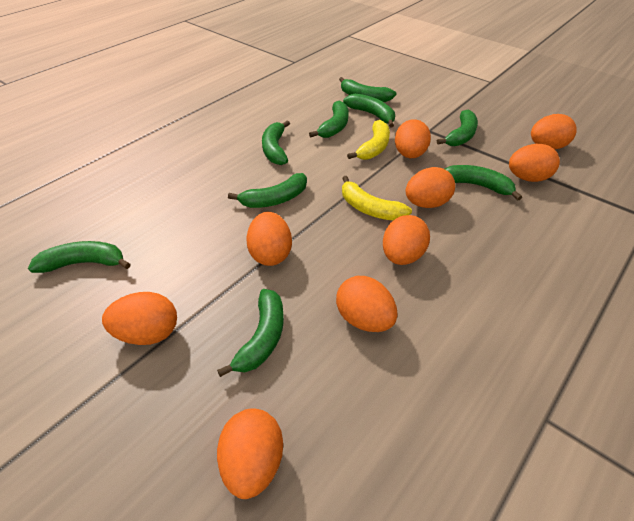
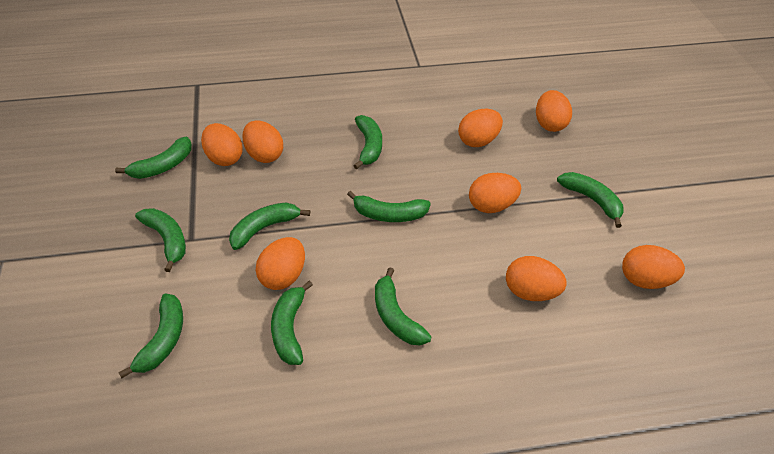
orange egg: 9 -> 8
yellow banana: 2 -> 0

